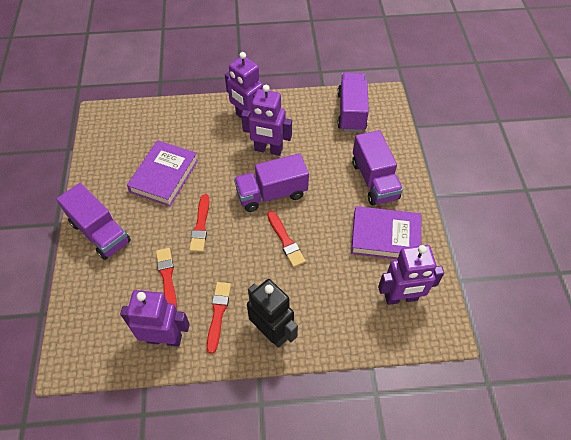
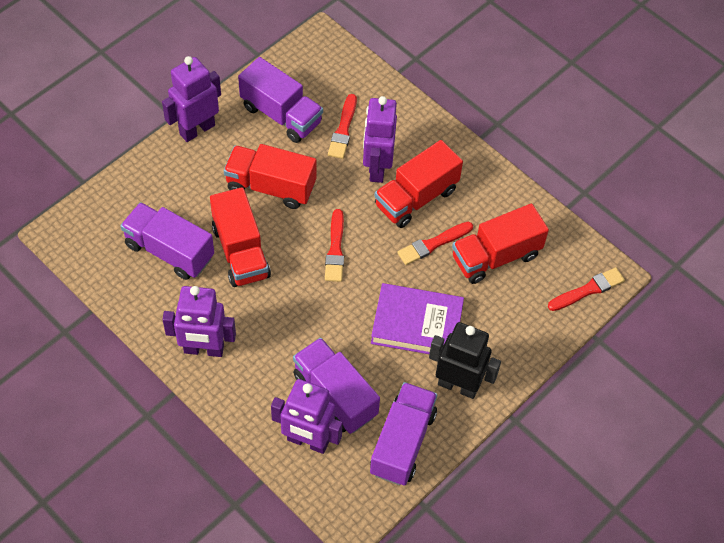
purple book: 2 -> 1
red truck: 0 -> 4

